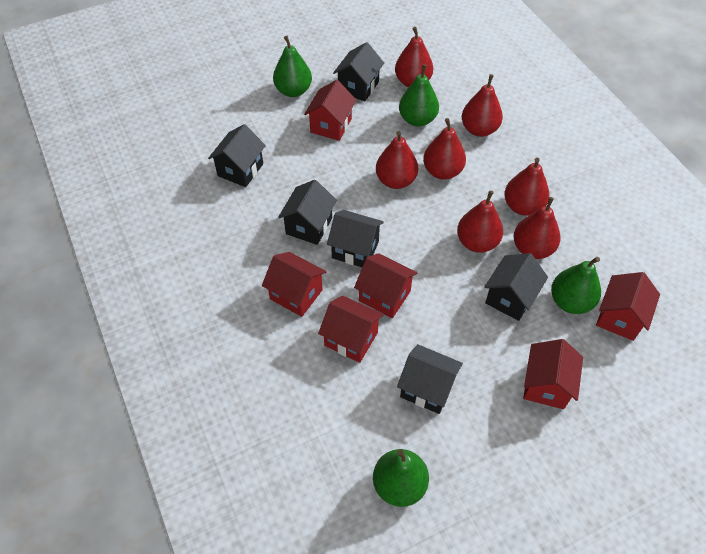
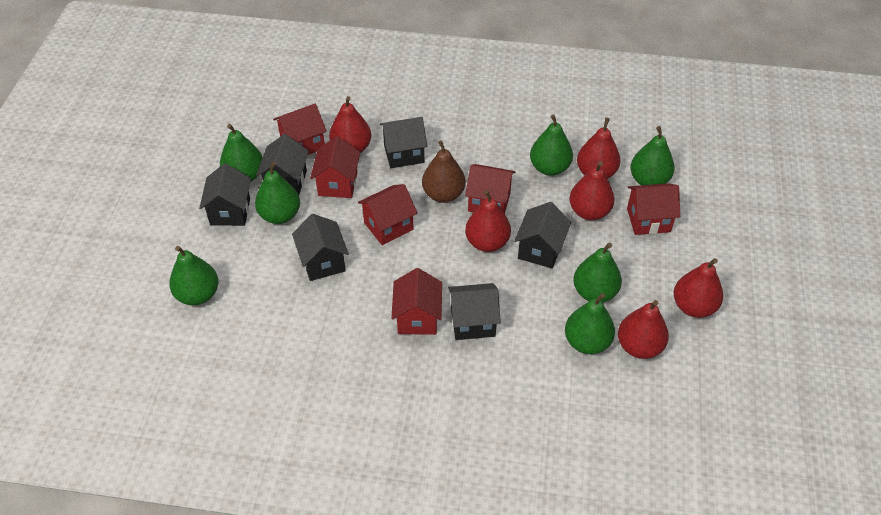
brown pear: 0 -> 1
green pear: 4 -> 7
red pear: 7 -> 6

